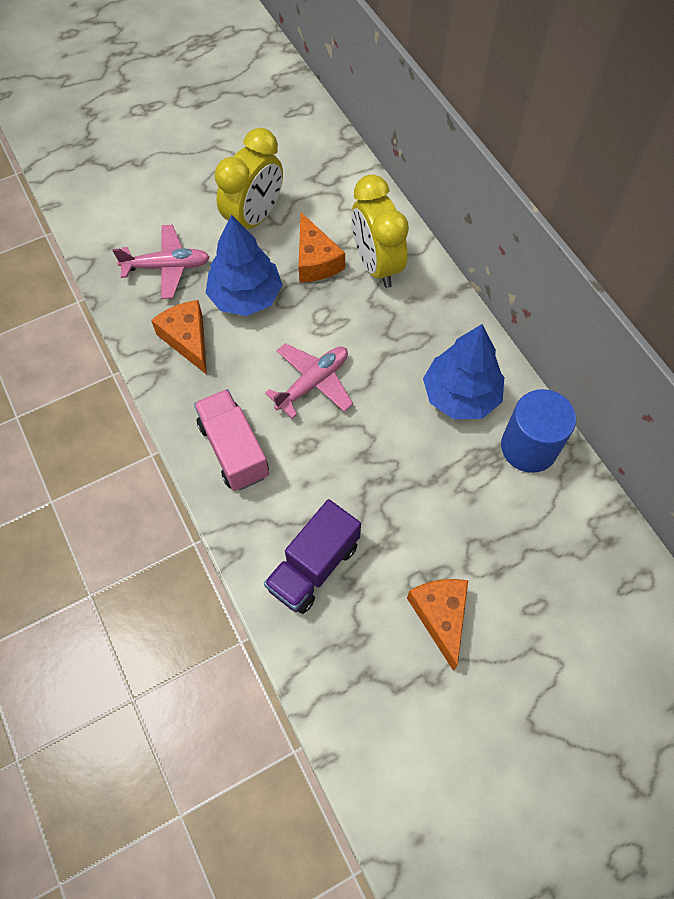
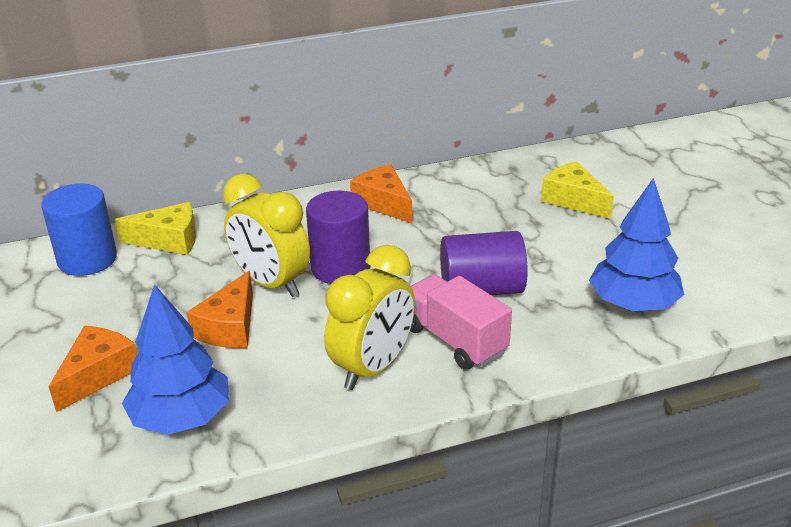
pink plane: 2 -> 0
purple cylinder: 0 -> 2
purple truck: 1 -> 0
yellow cheese: 0 -> 2

